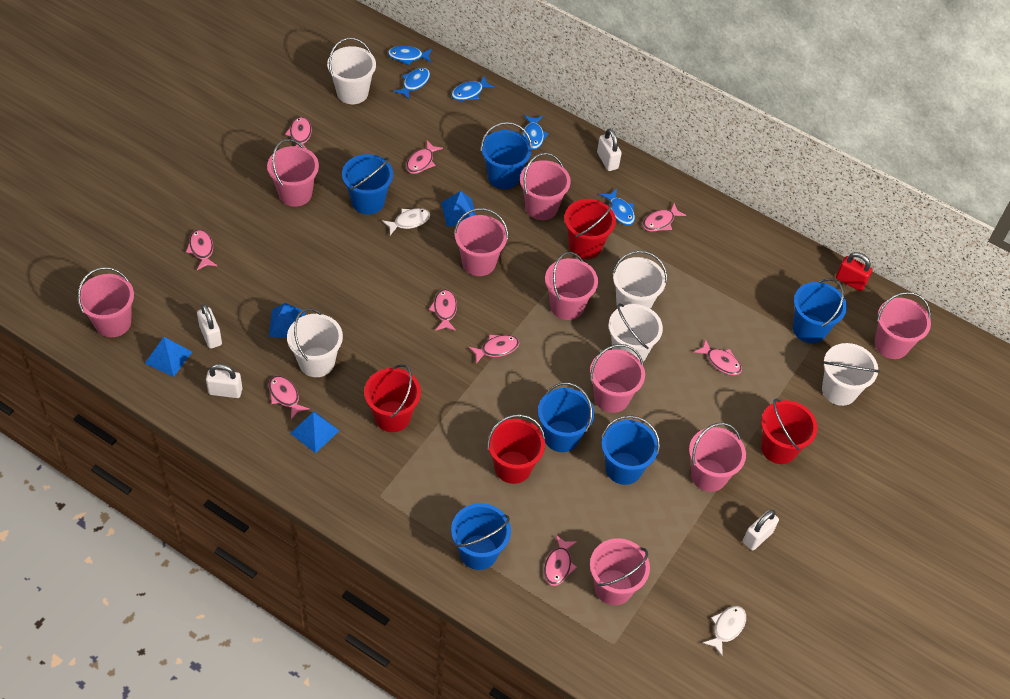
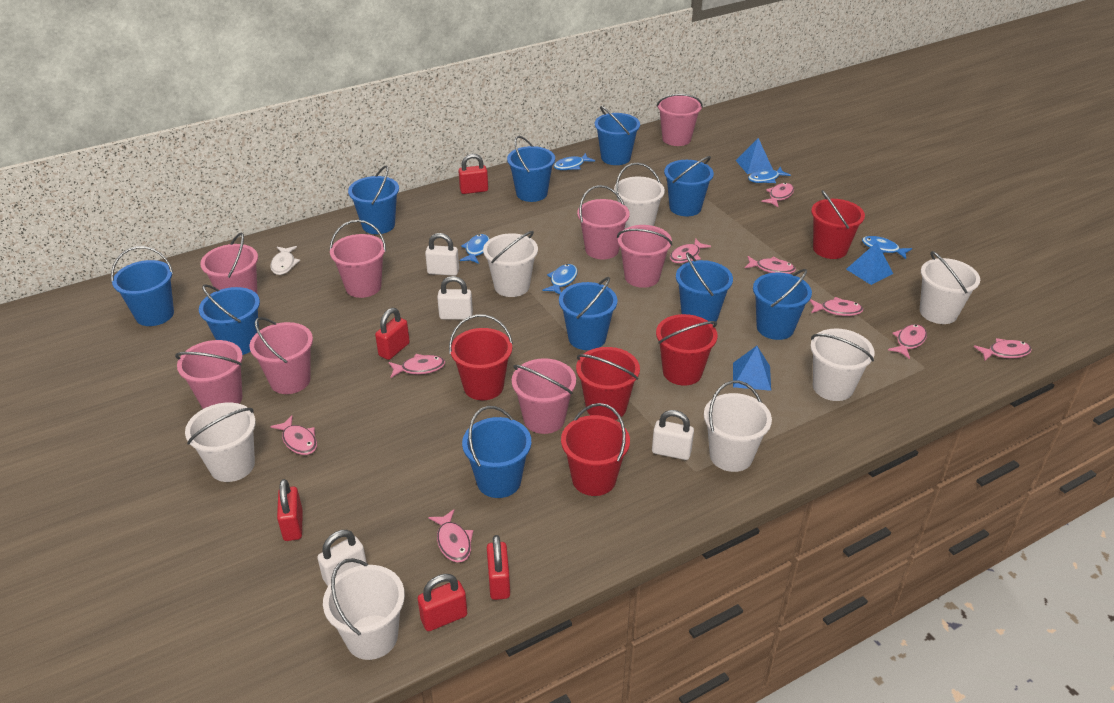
blue bucket: 6 -> 10
blue pyramid: 4 -> 3
pink bucket: 9 -> 8
red bucket: 4 -> 5
red padlock: 1 -> 5
white bucket: 5 -> 7
white fish: 2 -> 1

